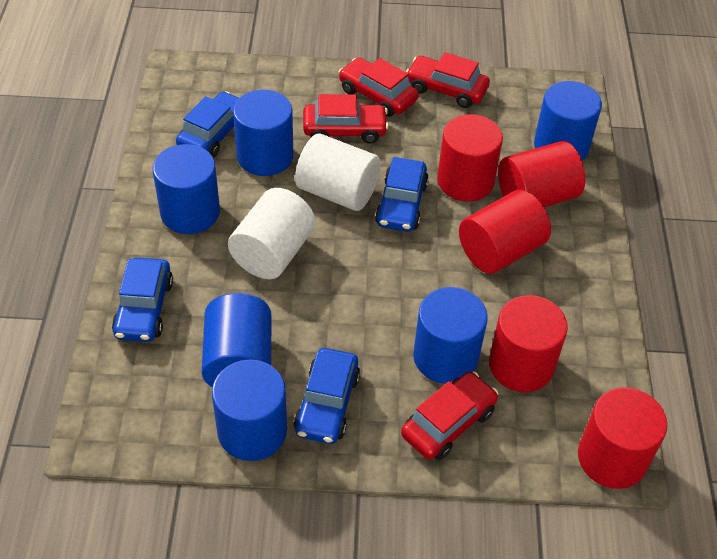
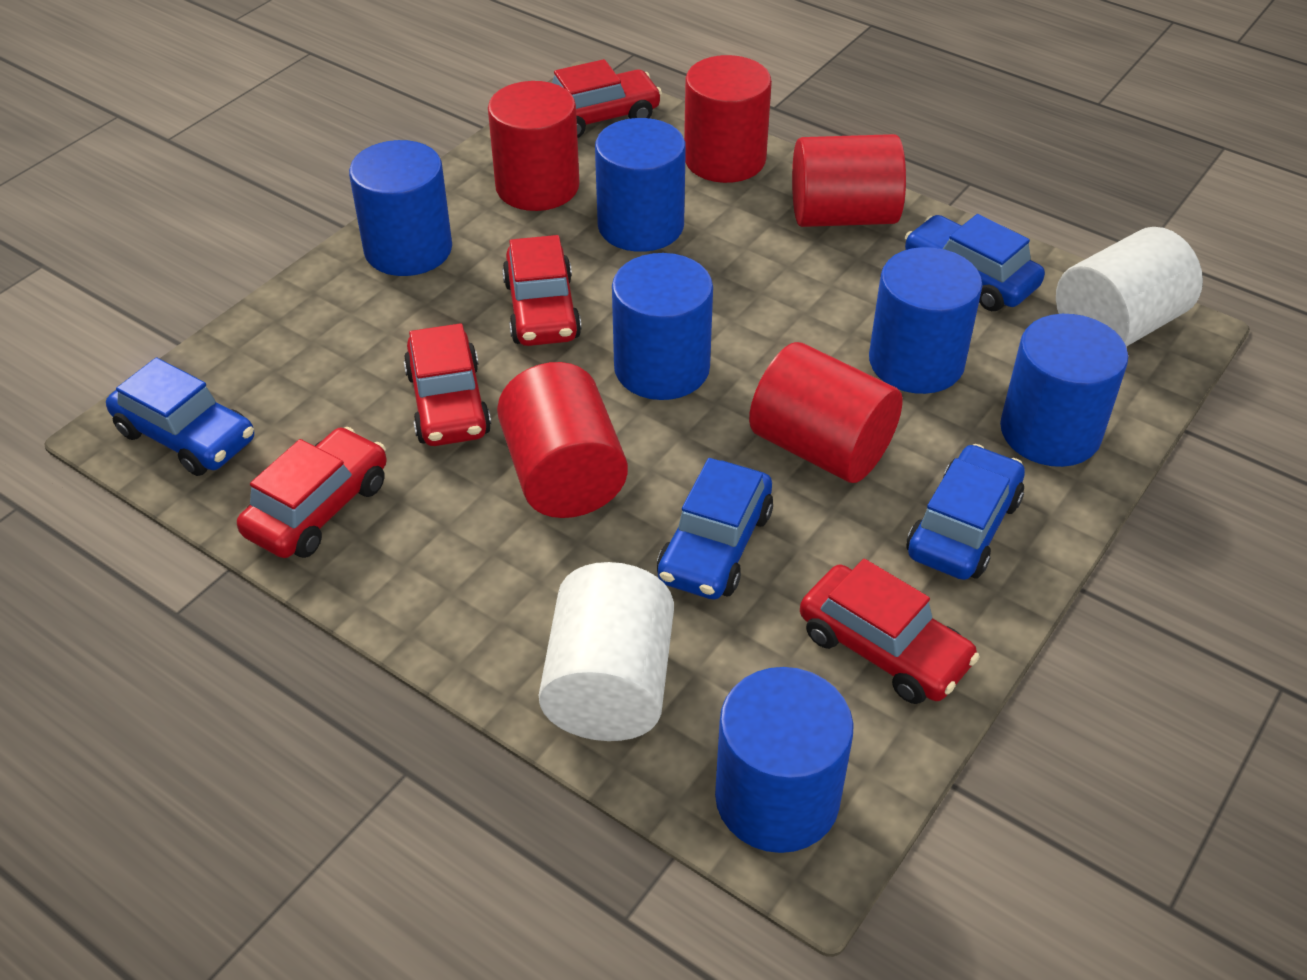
red car: 4 -> 5

